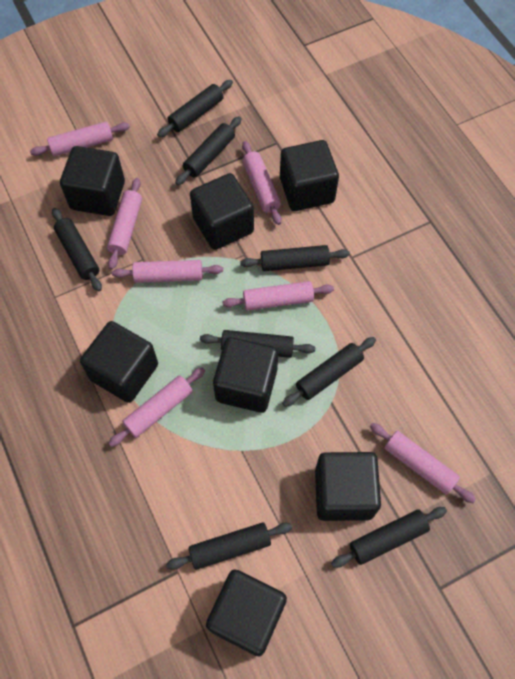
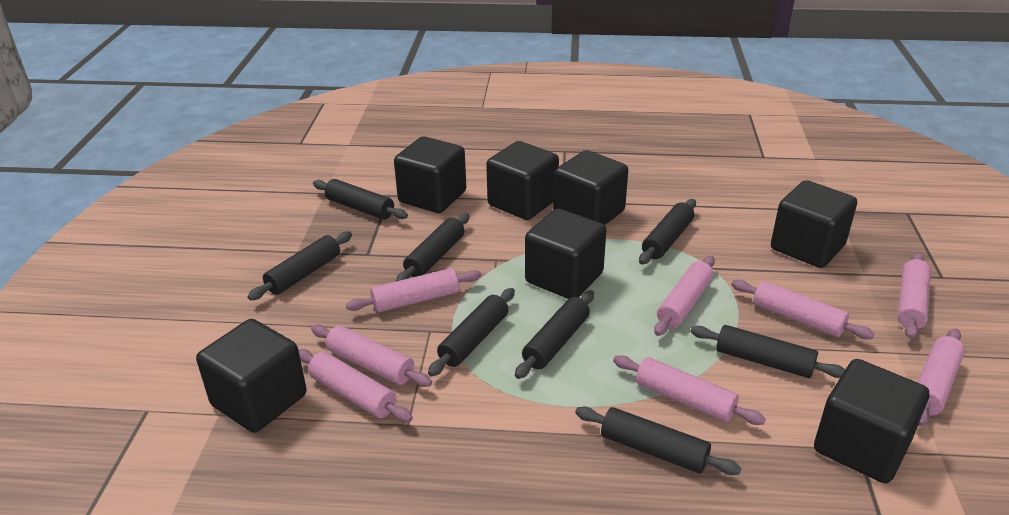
pink rolling pin: 7 -> 8

